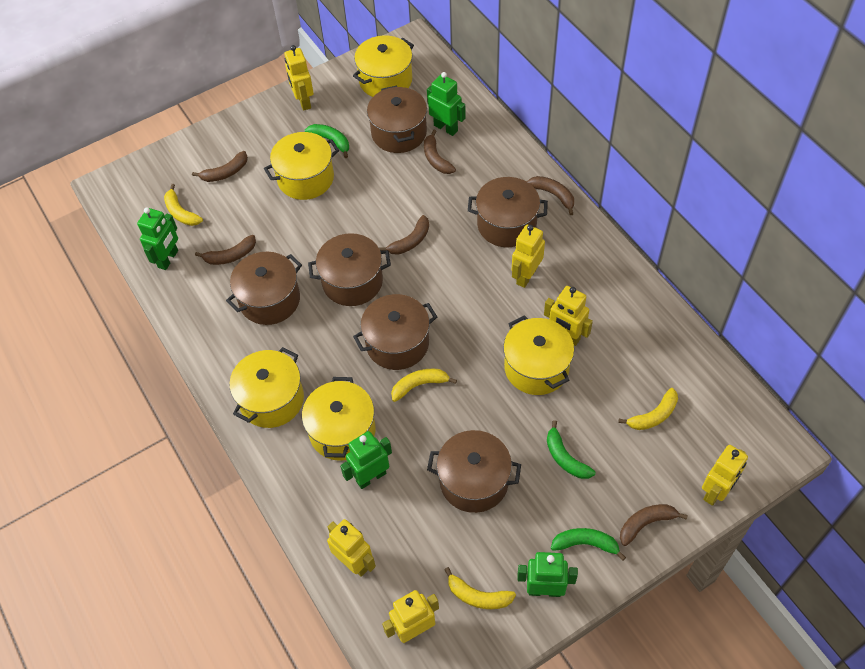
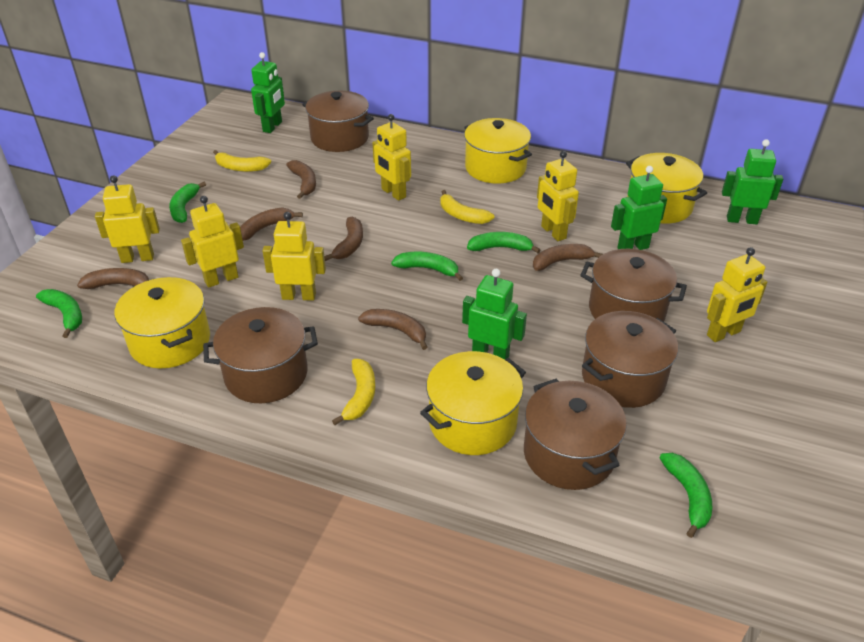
brown pot: 6 -> 5
green banana: 3 -> 5
yellow banana: 4 -> 3
yellow pot: 5 -> 4

